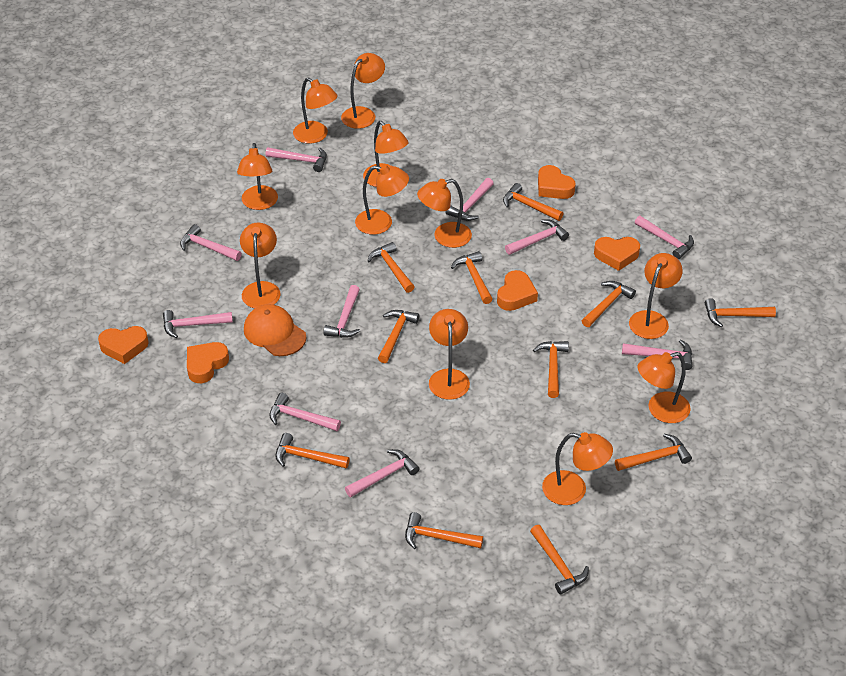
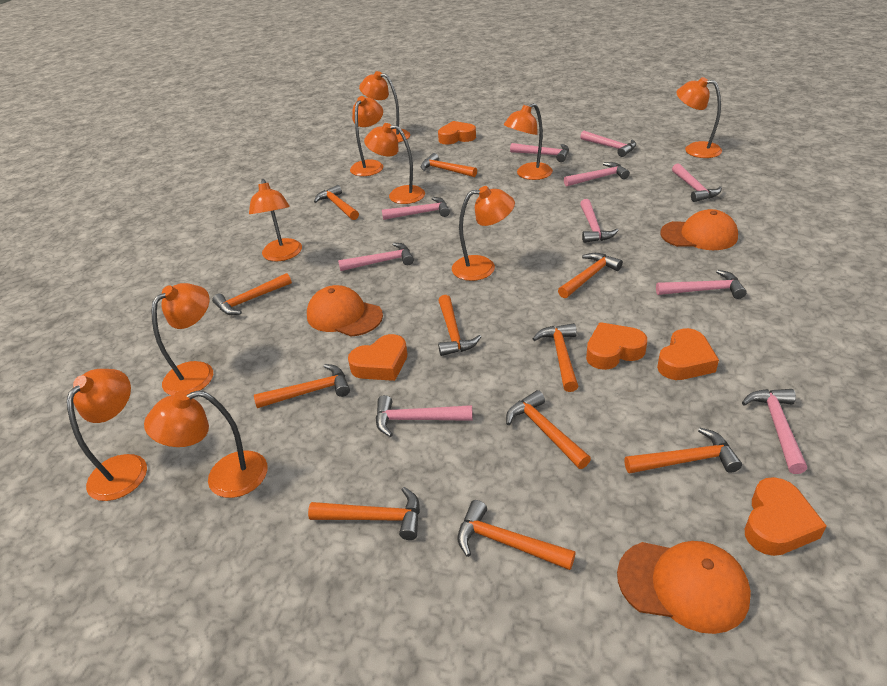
orange cap: 1 -> 3
orange lamp: 11 -> 10

